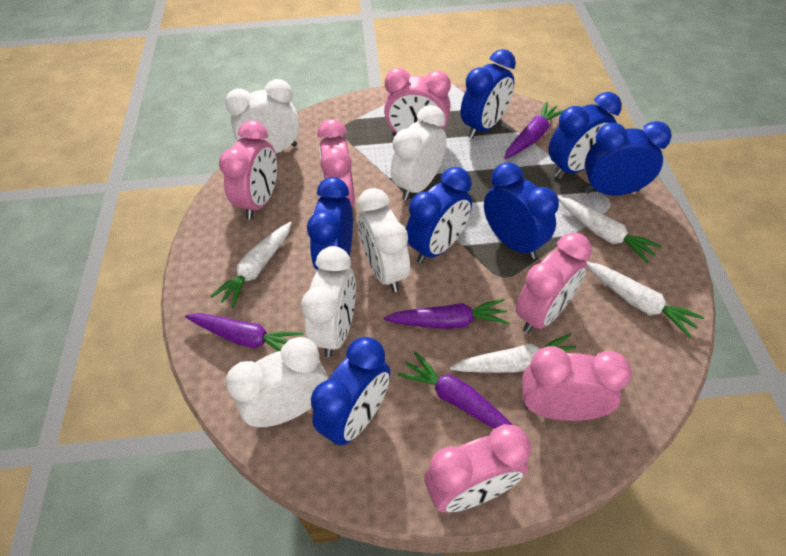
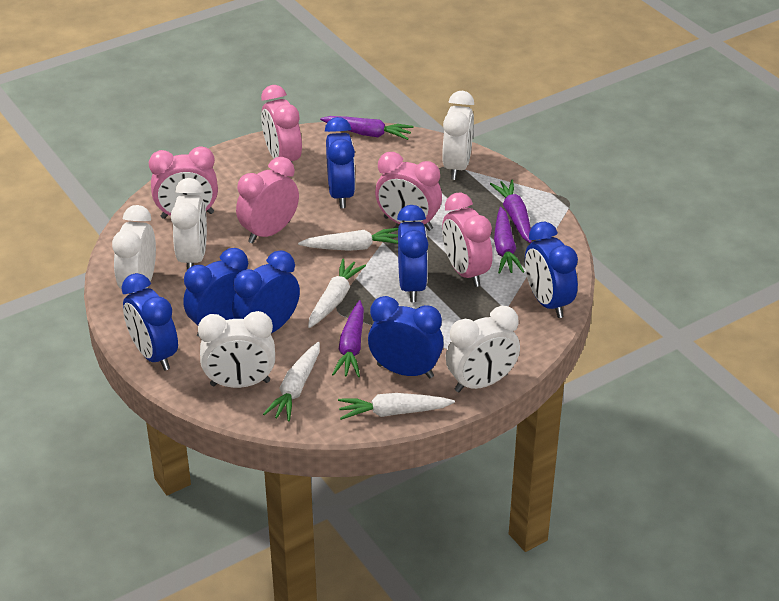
pink clock: 6 -> 5

